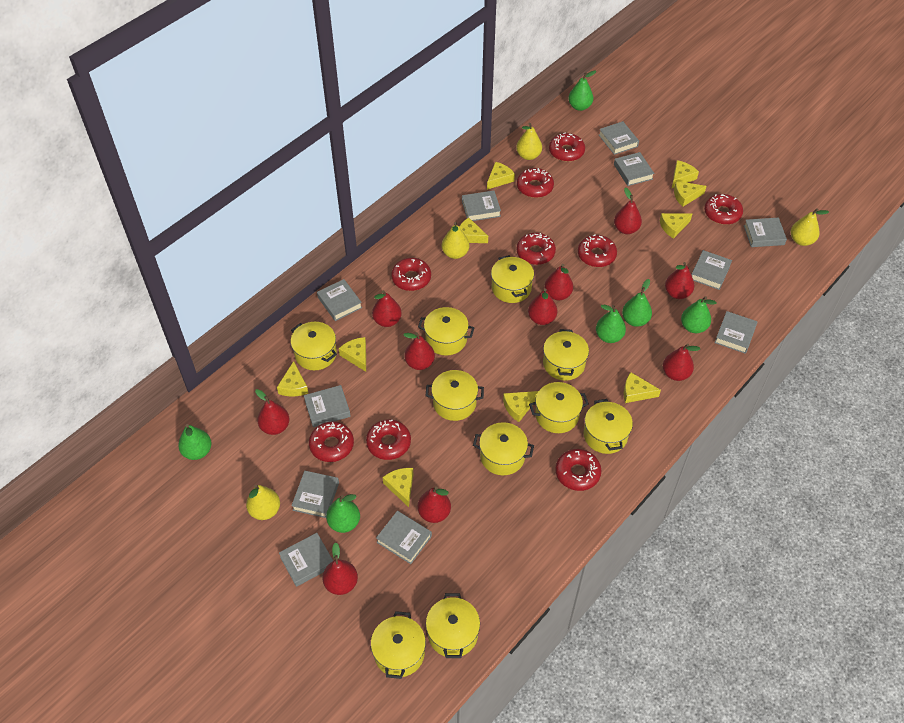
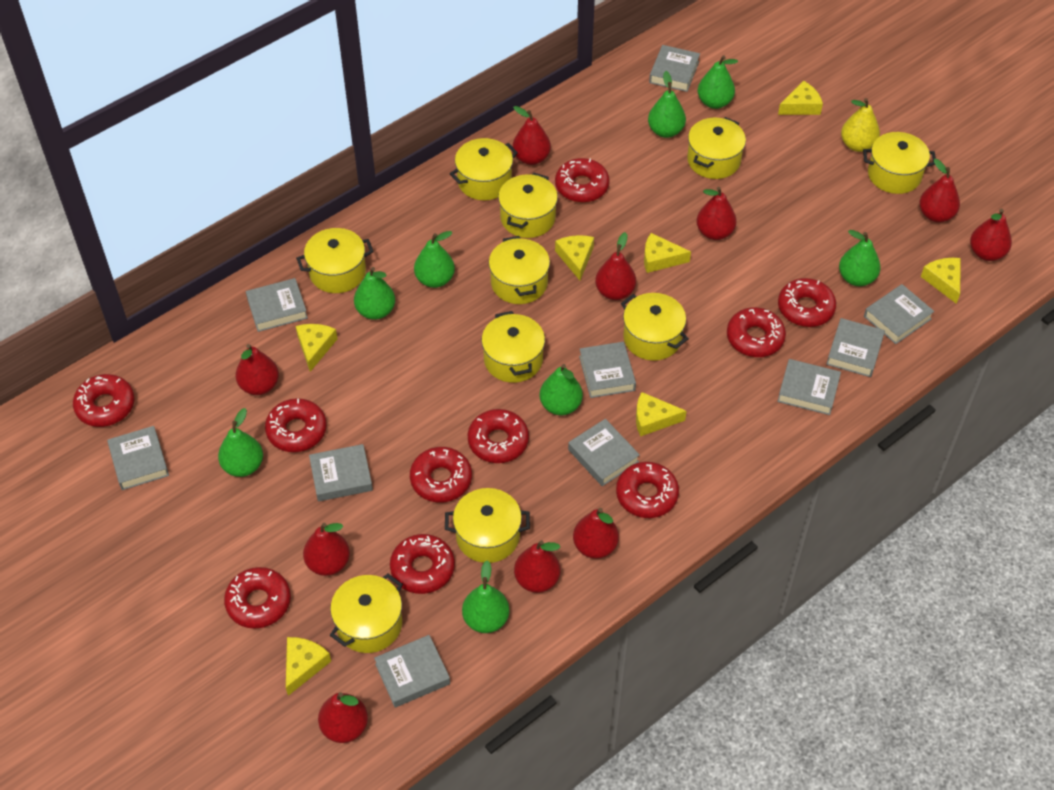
green pear: 6 -> 8
grey book: 11 -> 10
red donut: 9 -> 10
yellow cheese: 10 -> 7
yellow pear: 4 -> 1

